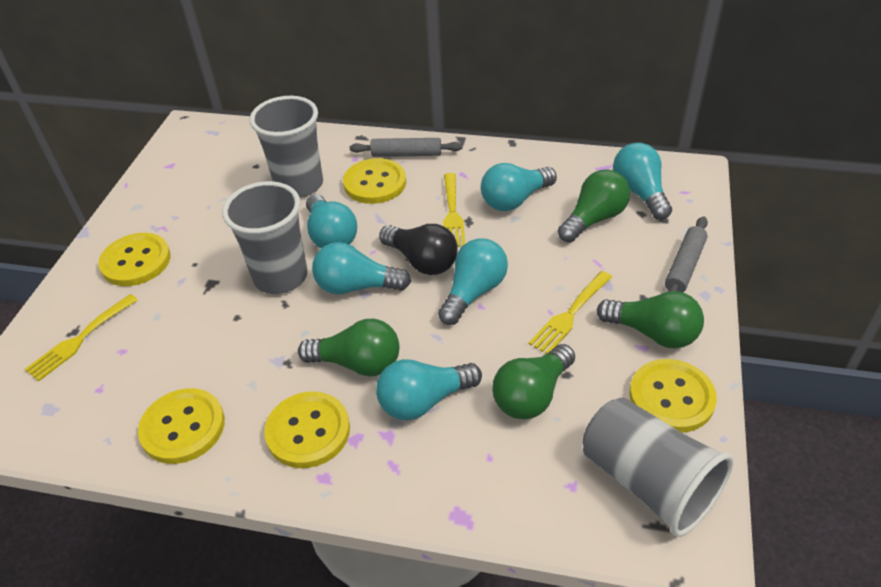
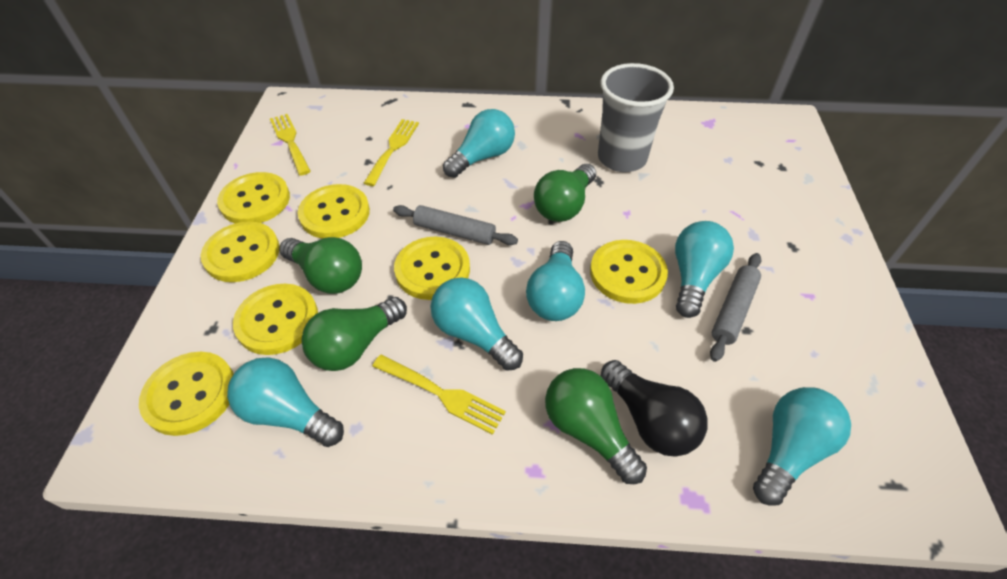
grey cup: 3 -> 1
yellow button: 5 -> 7

